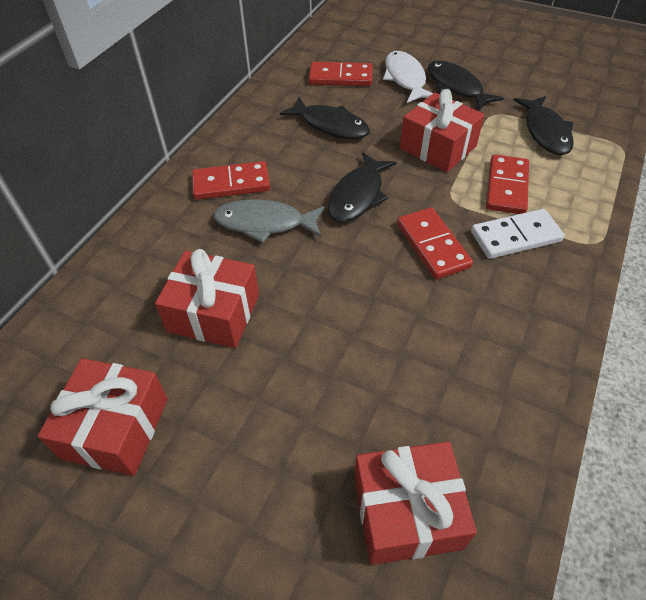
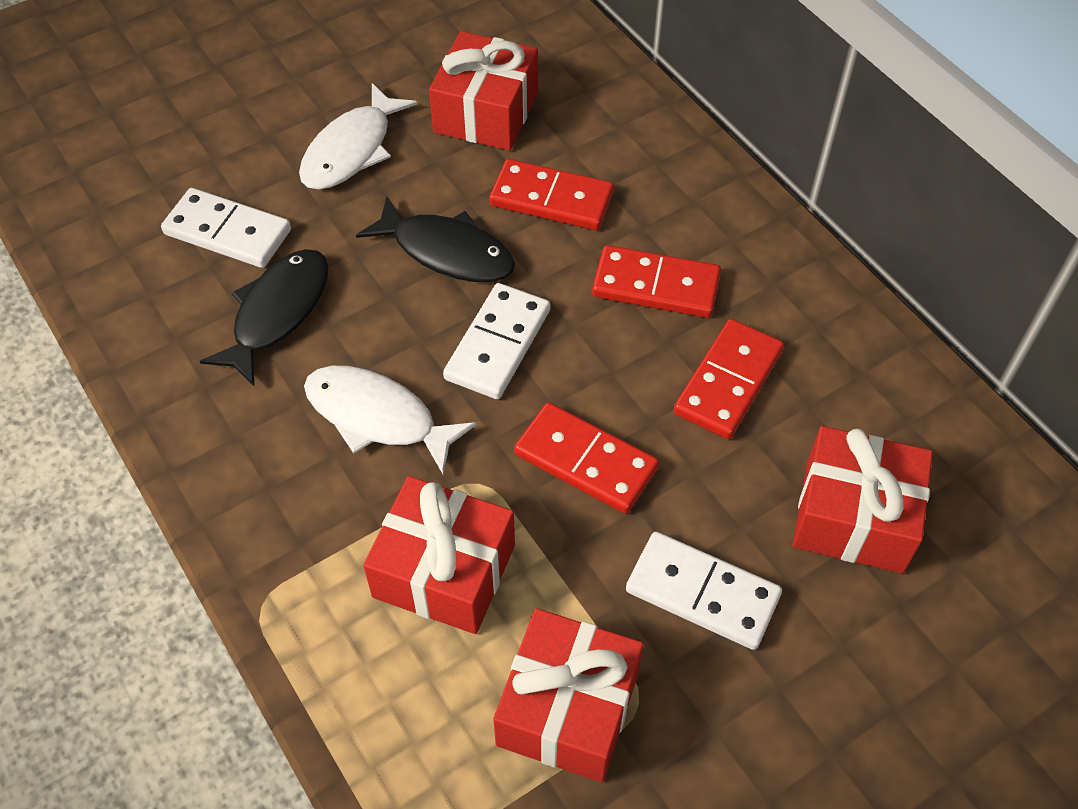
black fish: 4 -> 2
grey fish: 1 -> 0
white domino: 1 -> 3
white fish: 1 -> 2

